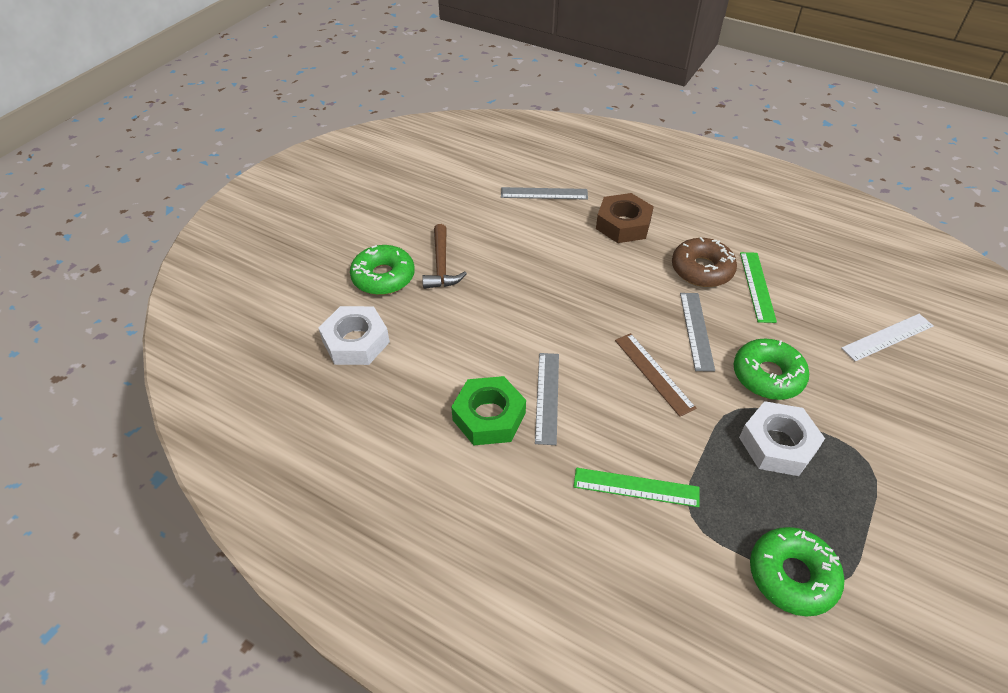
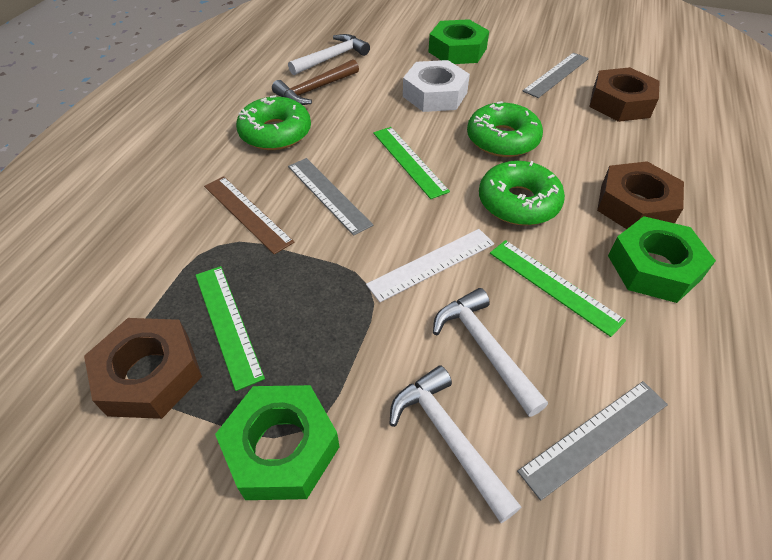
brown donut: 1 -> 0
brown nut: 1 -> 3
green nut: 1 -> 3
green ruler: 2 -> 3
white hammer: 0 -> 3
white nut: 2 -> 1

